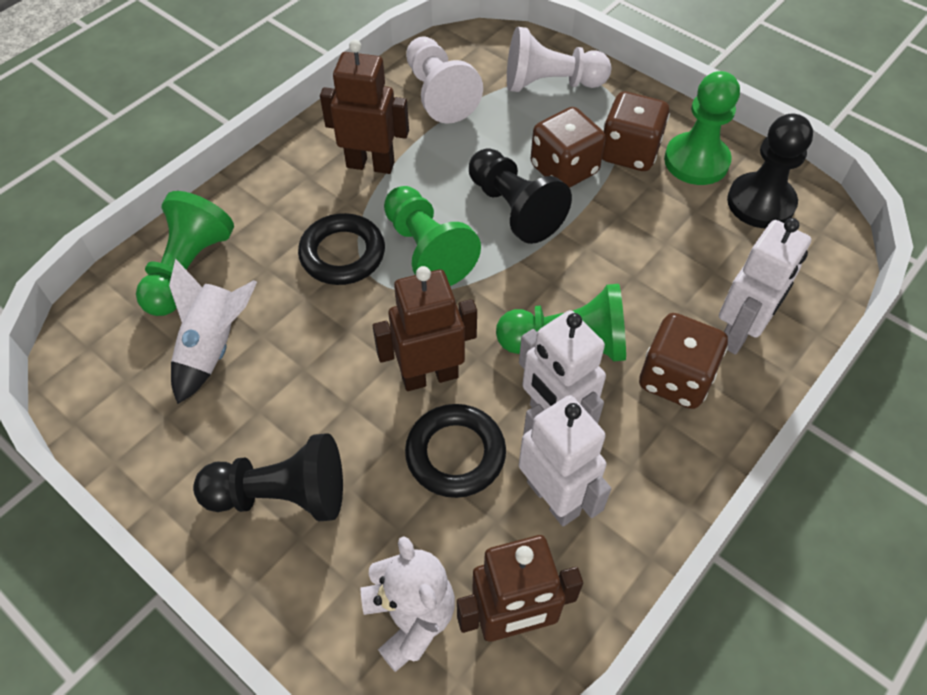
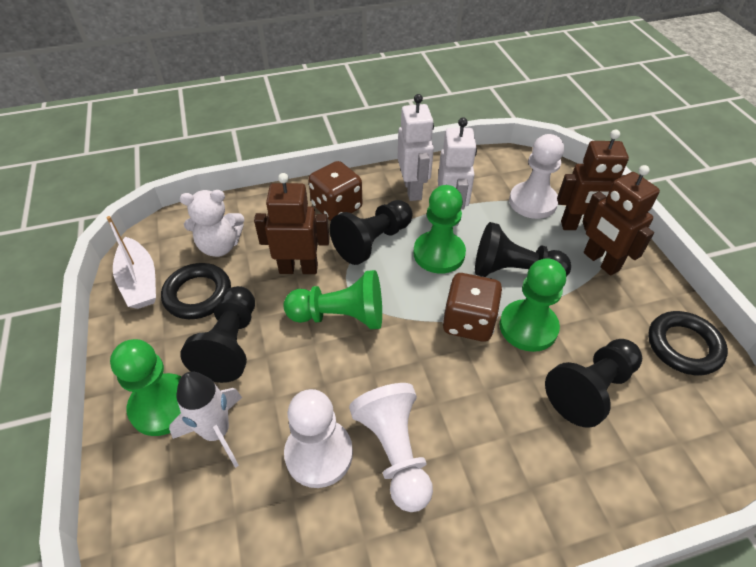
black pawn: 3 -> 4
brown dice: 3 -> 2
white boat: 0 -> 1
white pawn: 2 -> 3
white robot: 3 -> 2

